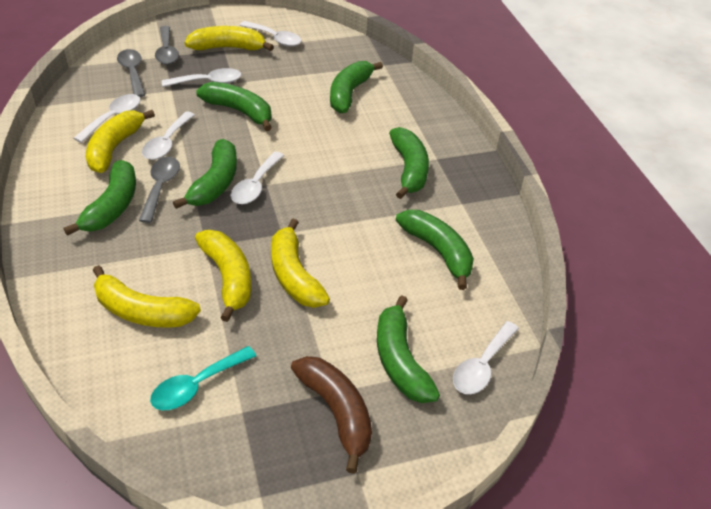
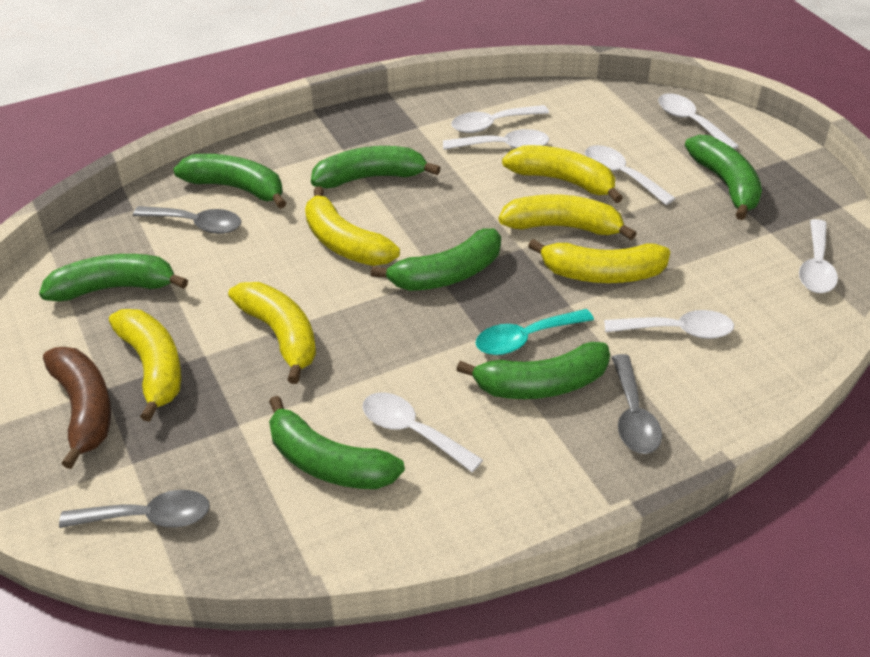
white spoon: 6 -> 7
yellow banana: 5 -> 6

